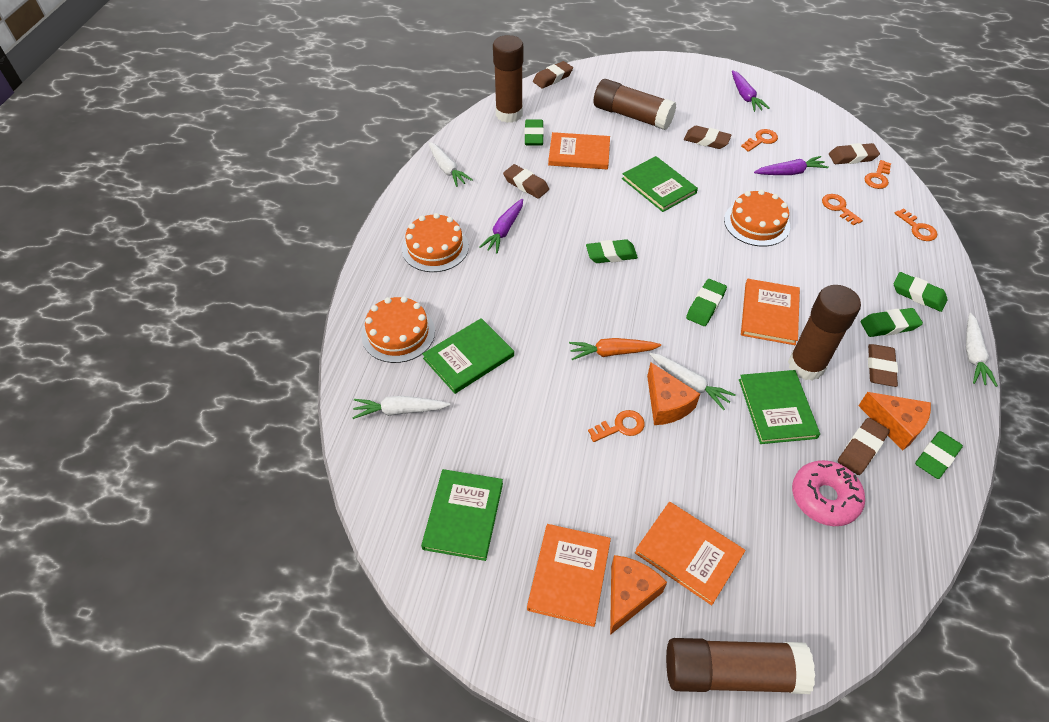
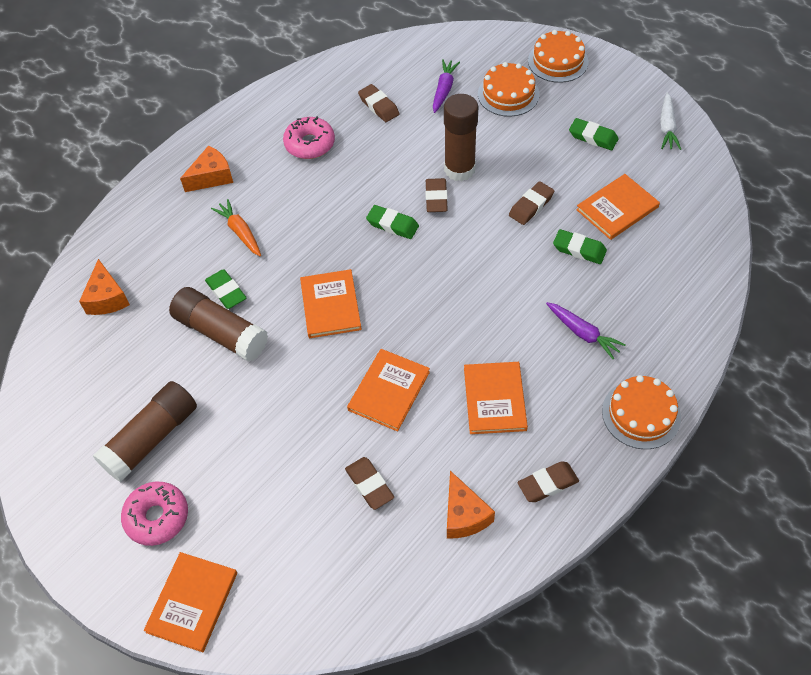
brown eraser: 6 -> 5
brown glue stick: 4 -> 3
green book: 4 -> 0
green eraser: 6 -> 4
orange book: 4 -> 5
orange key: 5 -> 0
pink donut: 1 -> 2
purple carrot: 3 -> 2
white carrot: 4 -> 1

